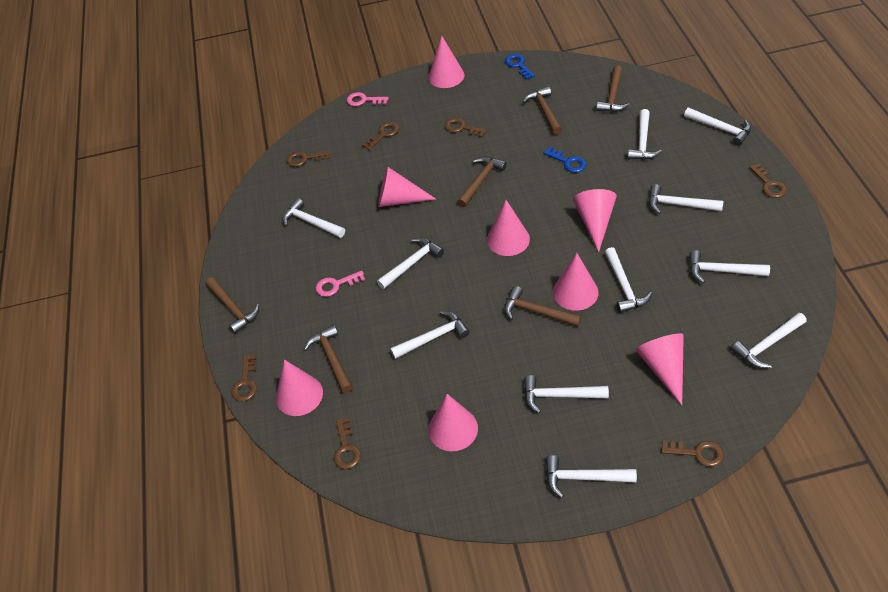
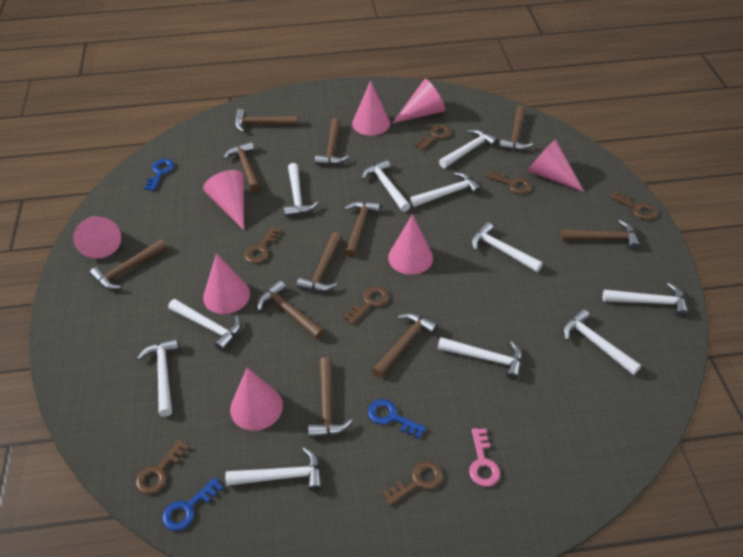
blue key: 2 -> 3
brown hammer: 6 -> 11
pink key: 2 -> 1

